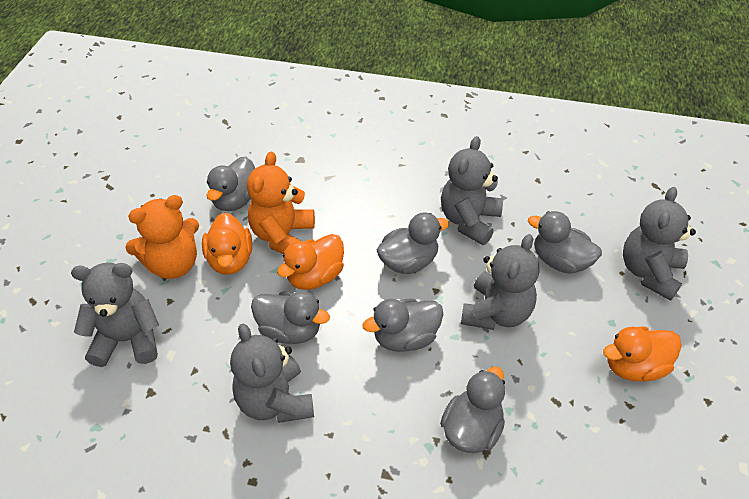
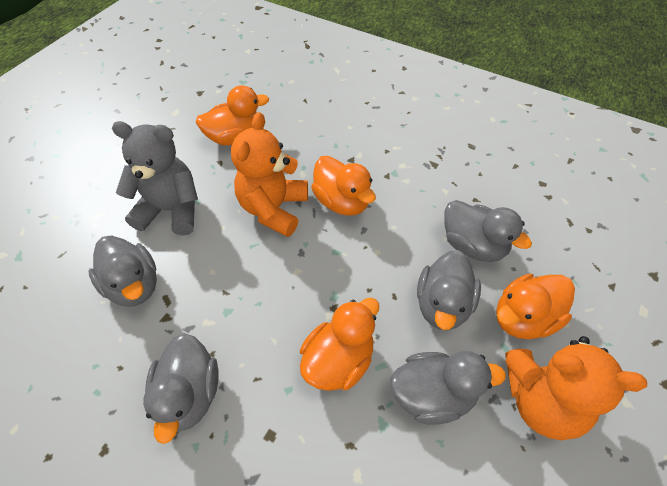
grey duck: 6 -> 5
grey teddy bear: 5 -> 1
orange duck: 3 -> 4

